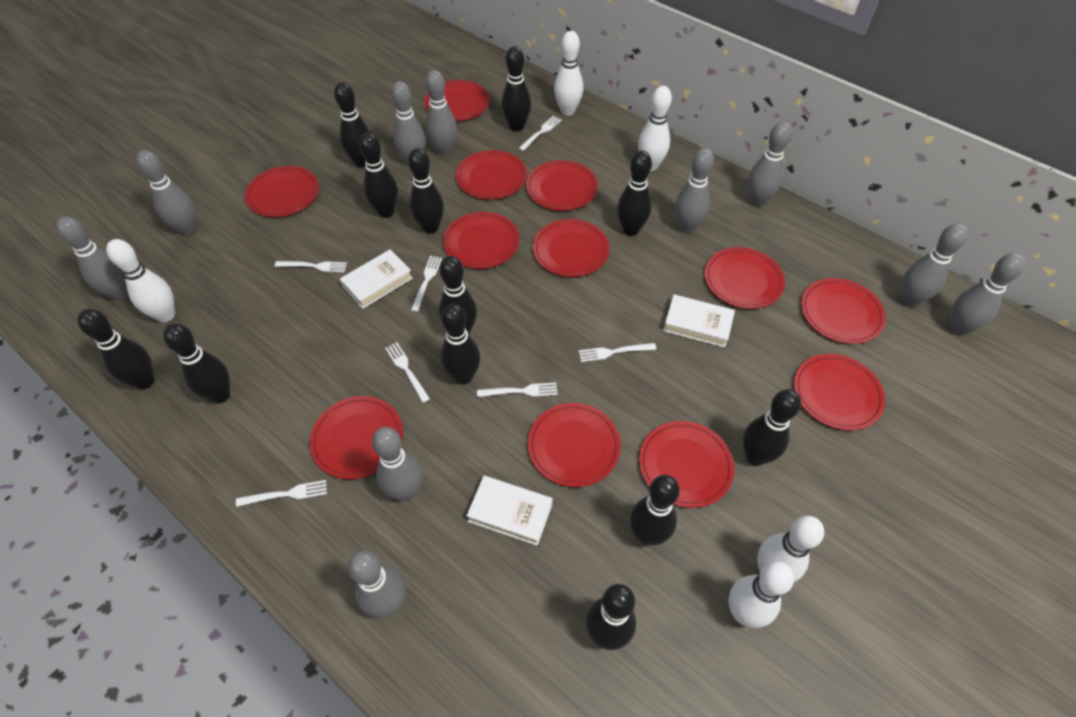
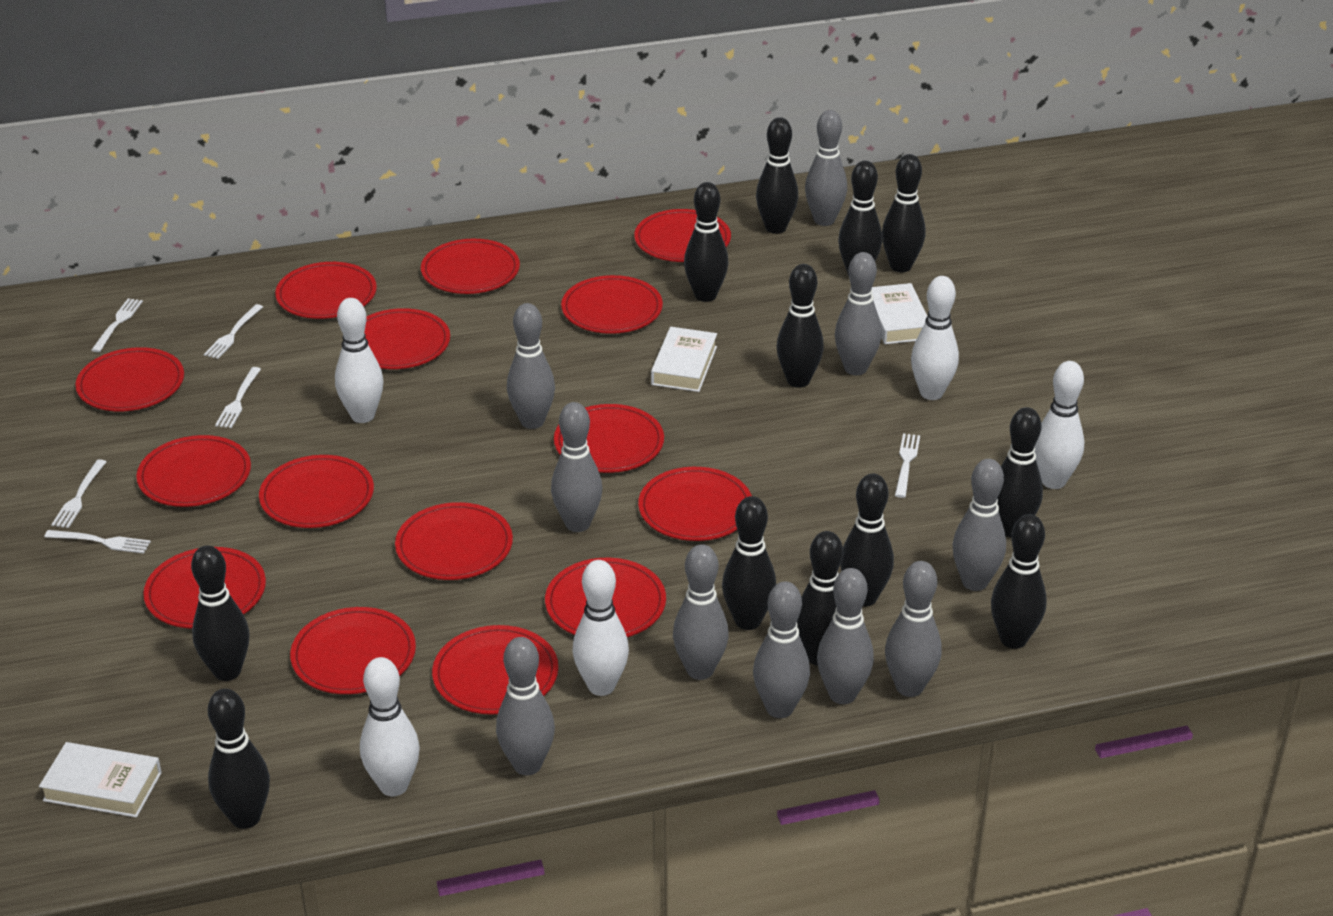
red plate: 12 -> 15
white fork: 7 -> 6

